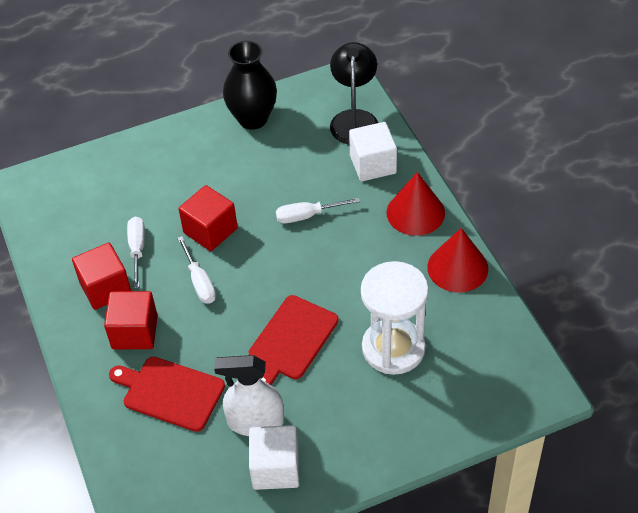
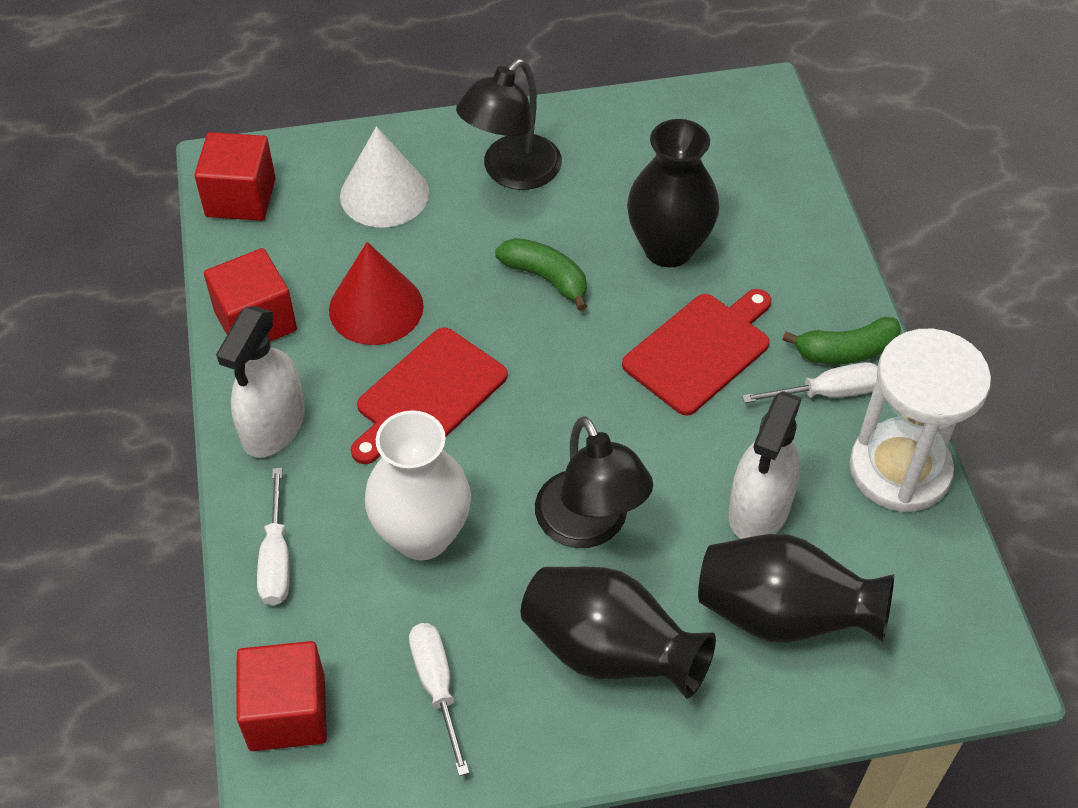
black lamp: 1 -> 2
black vase: 1 -> 3
green banana: 0 -> 2
red cone: 2 -> 1
white cone: 0 -> 1
white cube: 2 -> 0
white spray bottle: 1 -> 2
white vase: 0 -> 1

